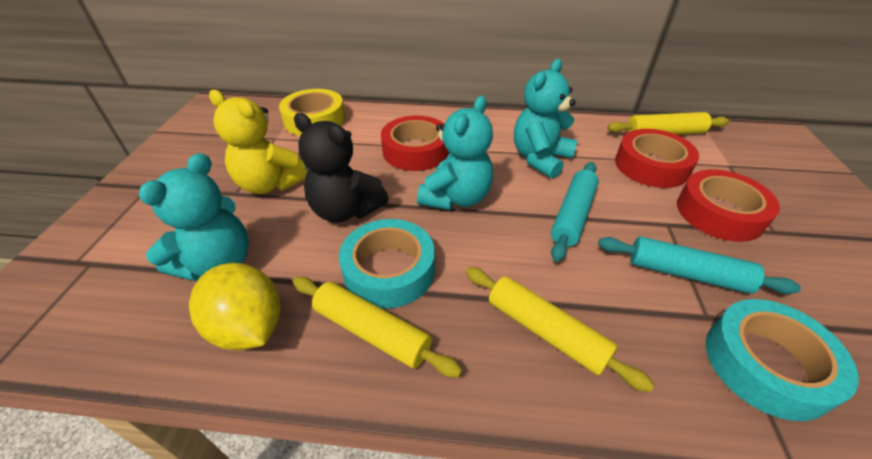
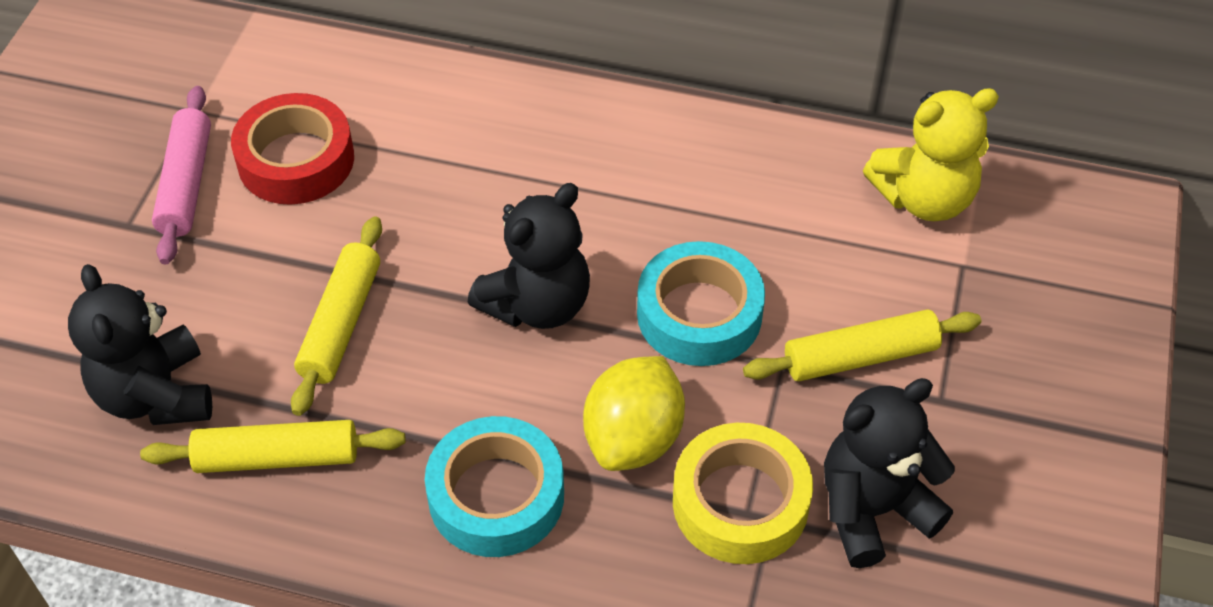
black teddy bear: 1 -> 3
pink rolling pin: 0 -> 1
red tape: 3 -> 1
turquoise rolling pin: 2 -> 0
turquoise teddy bear: 3 -> 0

